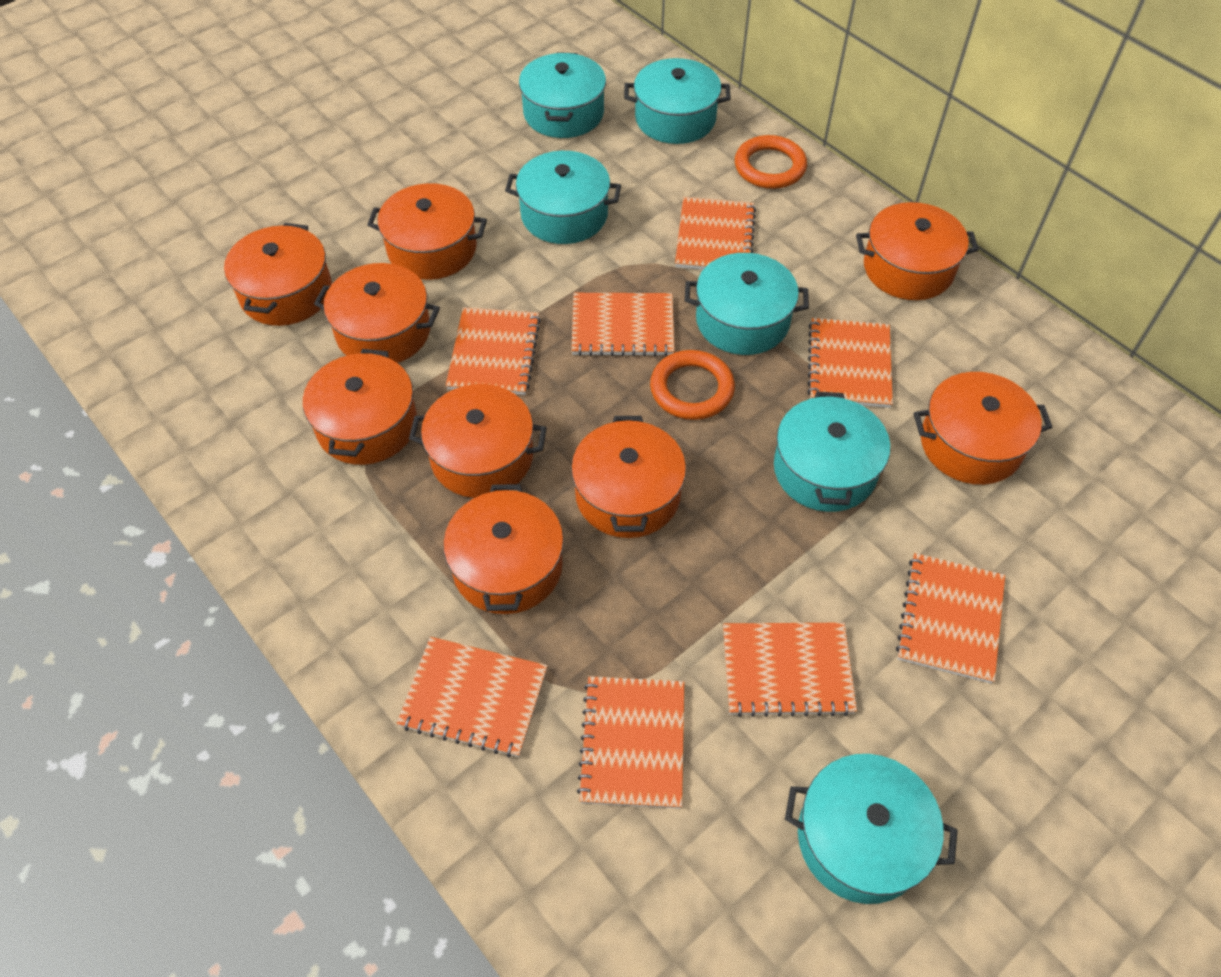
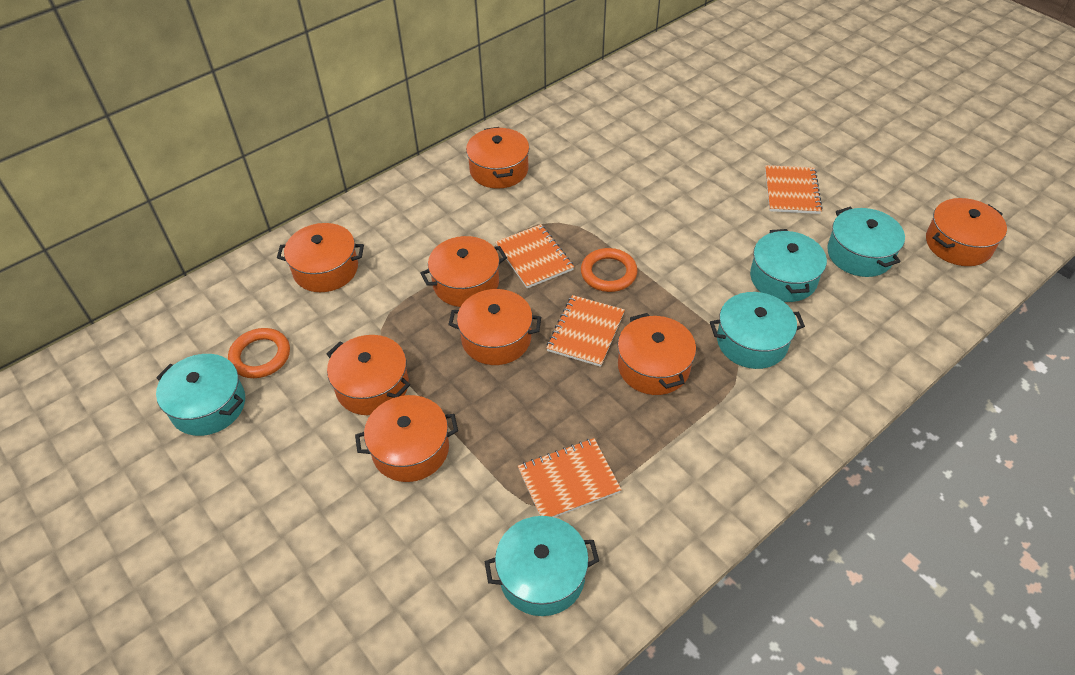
orange notebook: 8 -> 4
orange pot: 9 -> 8
turquoise pot: 6 -> 5

